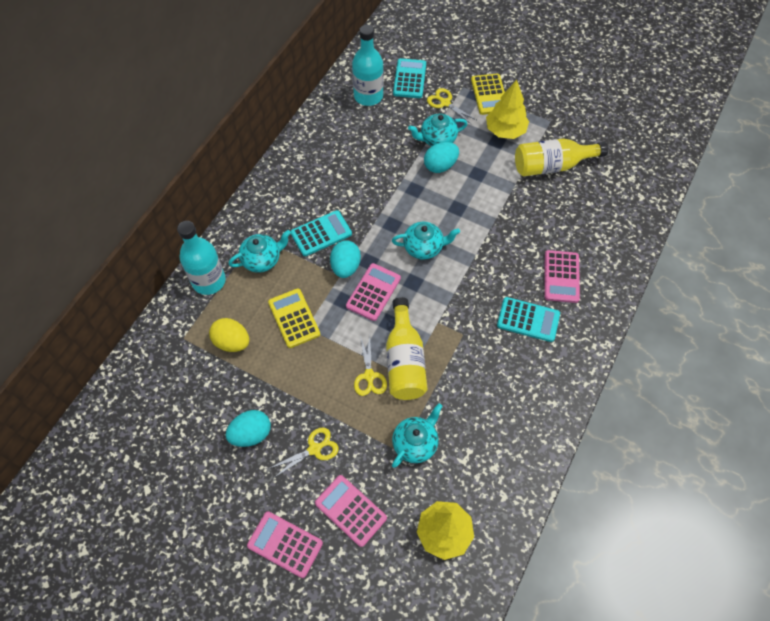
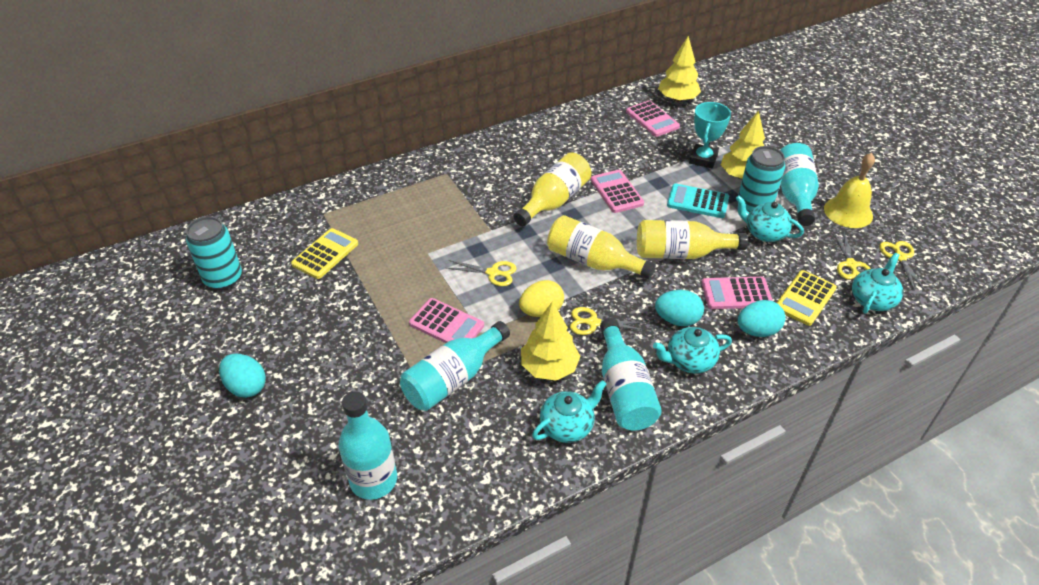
turquoise bottle: 2 -> 4
turquoise calculator: 3 -> 1
turquoise can: 0 -> 2
turquoise trophy: 0 -> 1
yellow bell: 0 -> 1
yellow bottle: 2 -> 3
yellow scissors: 3 -> 4
yellow tree: 2 -> 3

